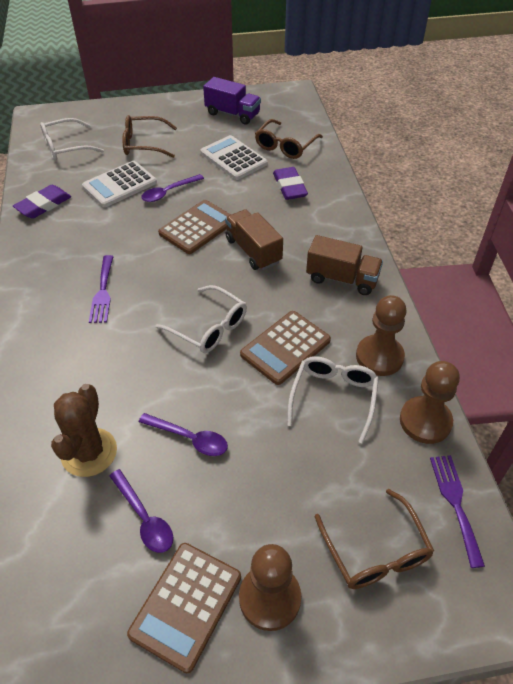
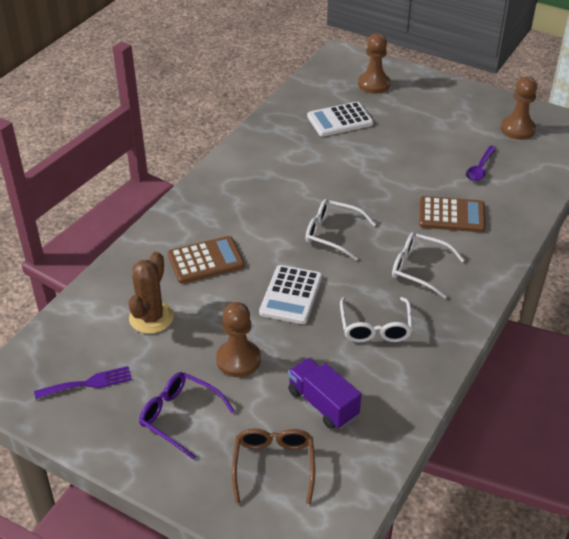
brown calculator: 3 -> 2
brown glasses: 3 -> 1
brown truck: 2 -> 0
purple eraser: 2 -> 0
purple fork: 2 -> 1
purple glasses: 0 -> 1
purple spoon: 3 -> 1

